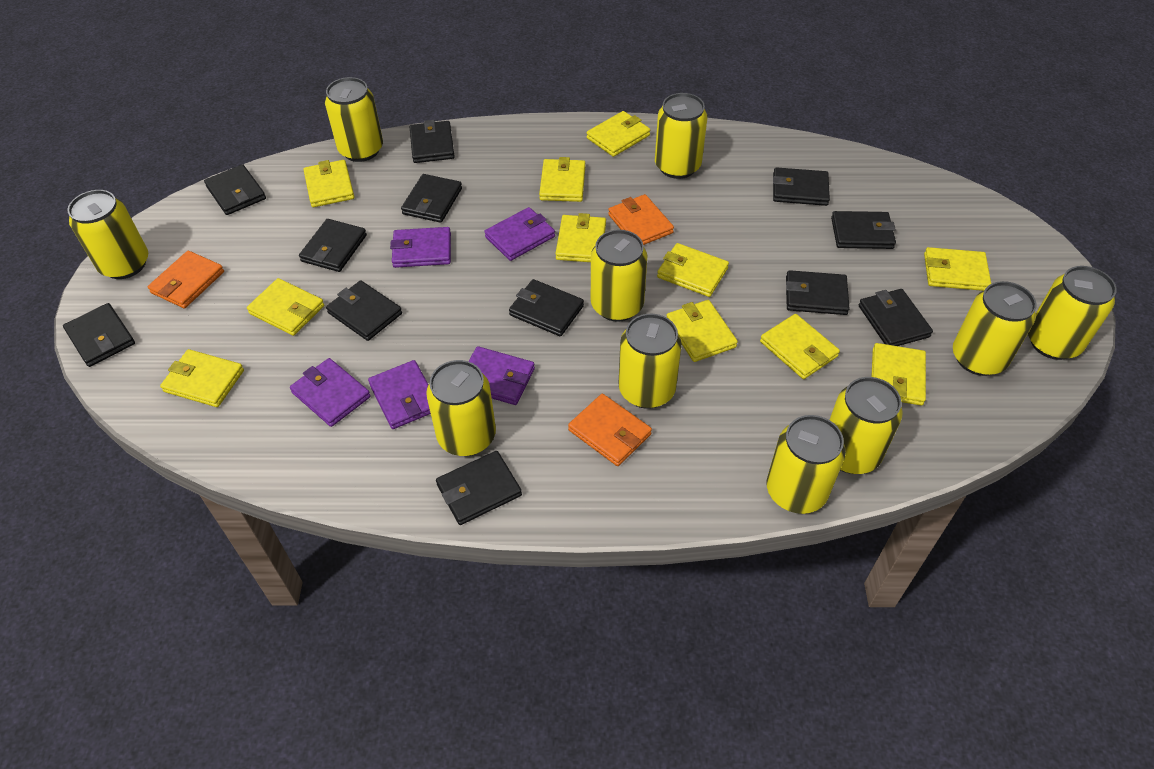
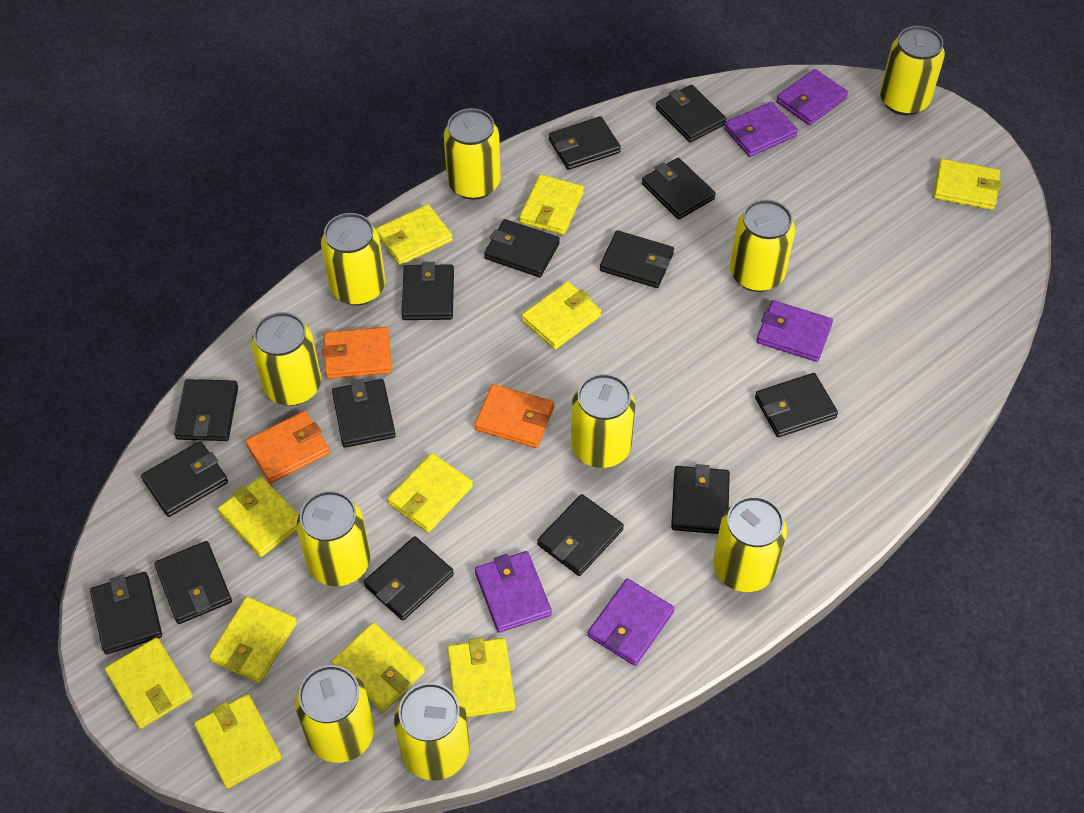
black wallet: 12 -> 15

